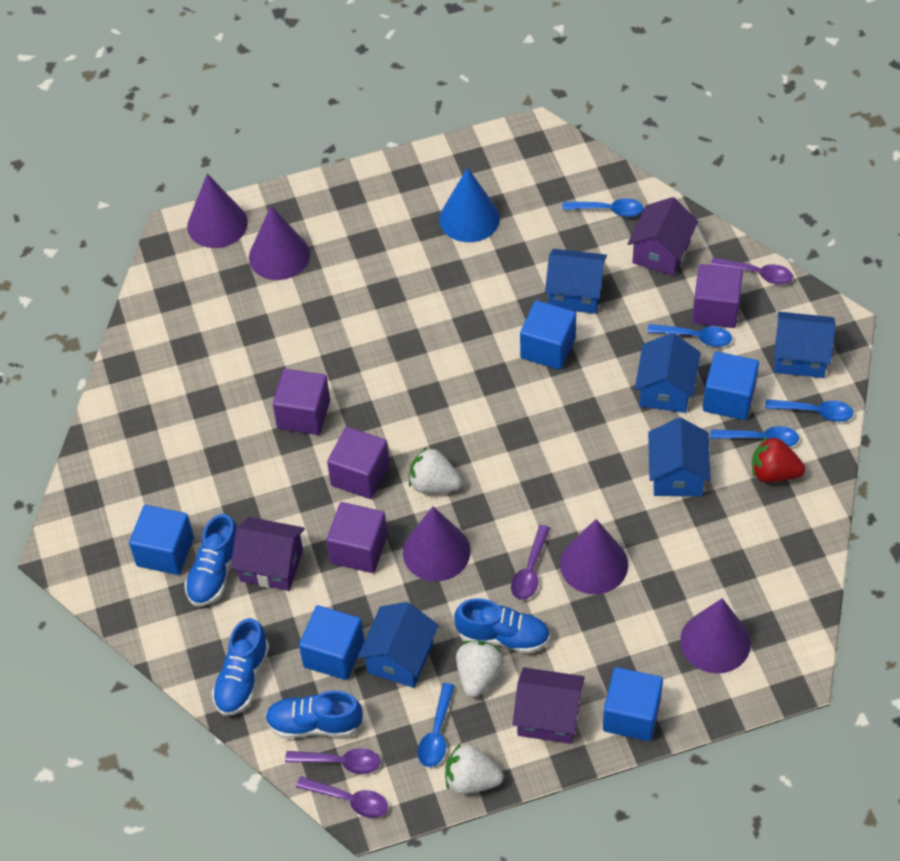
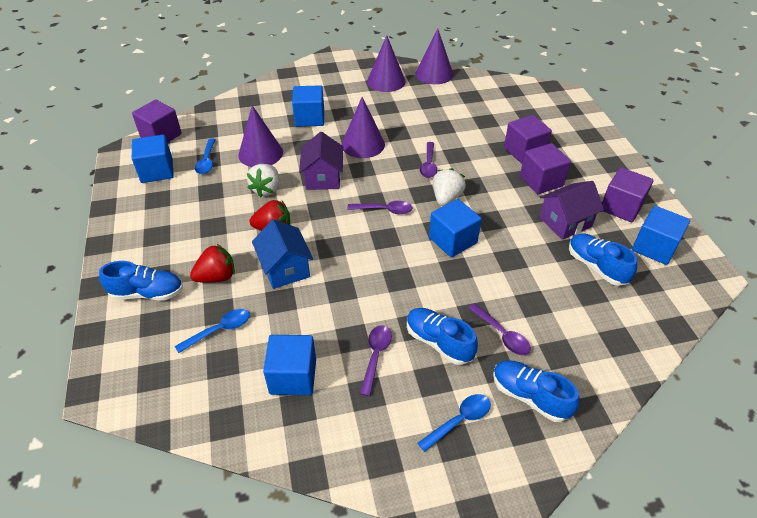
blue cone: 1 -> 0
blue house: 5 -> 1
blue spoon: 5 -> 3
purple cone: 5 -> 4
purple house: 3 -> 2
red strawberry: 1 -> 2
white strawberry: 3 -> 2

